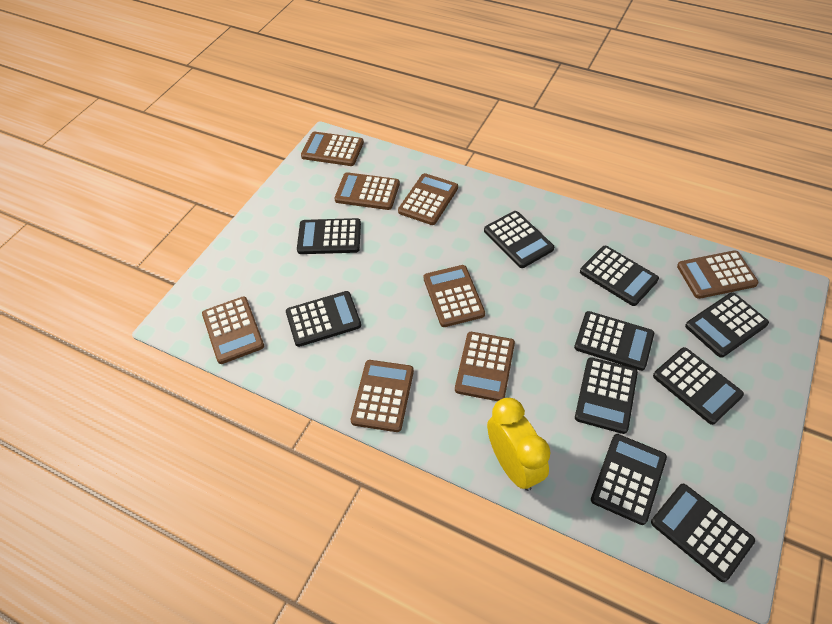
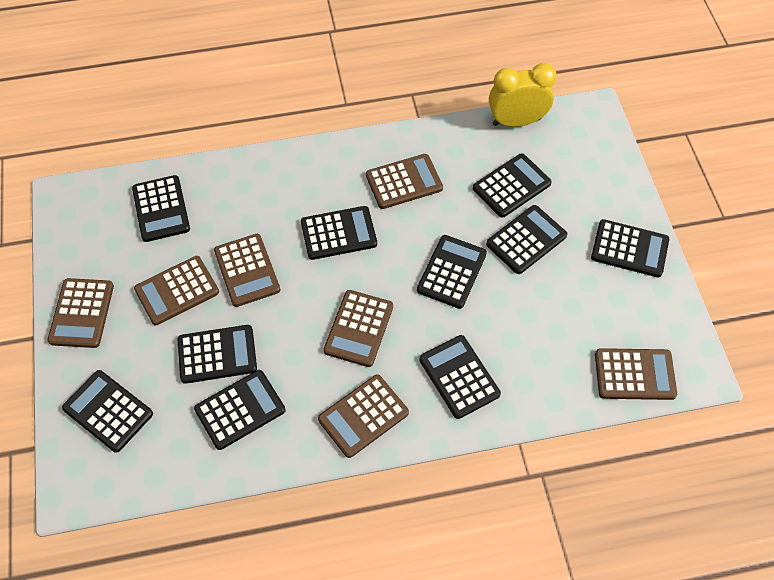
brown calculator: 8 -> 7

